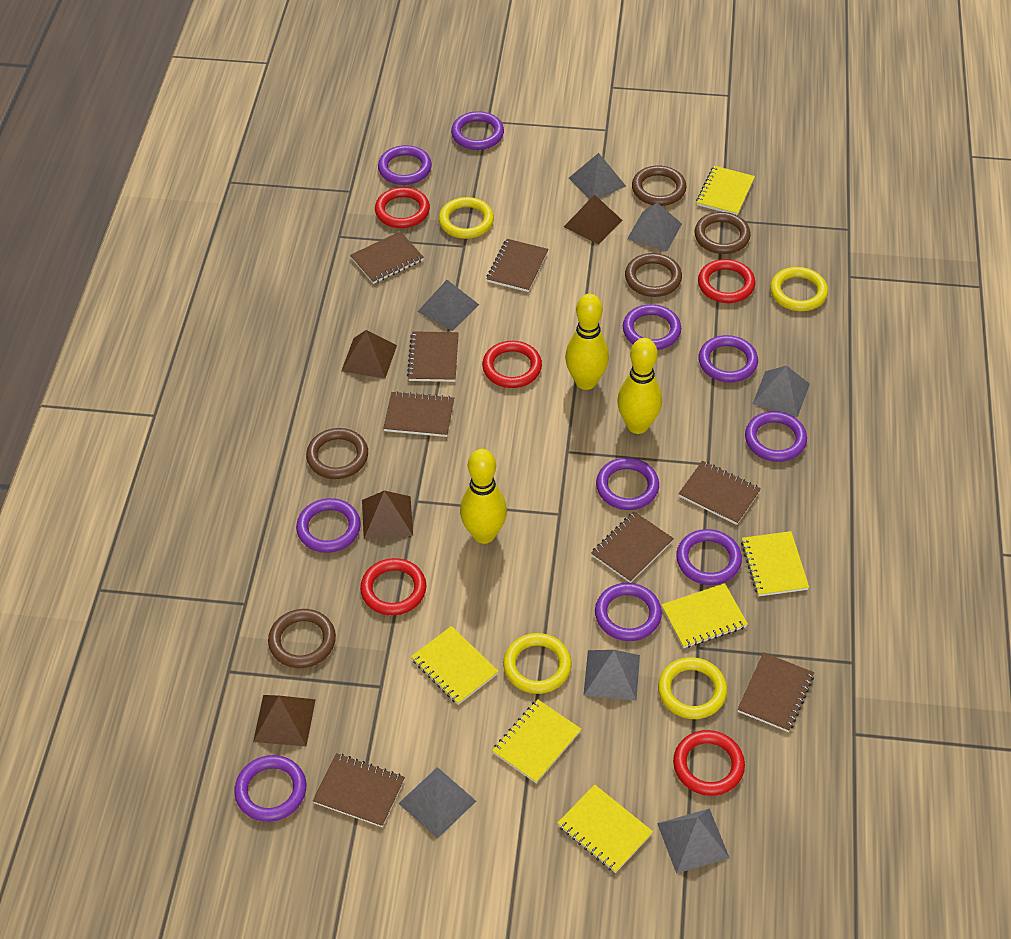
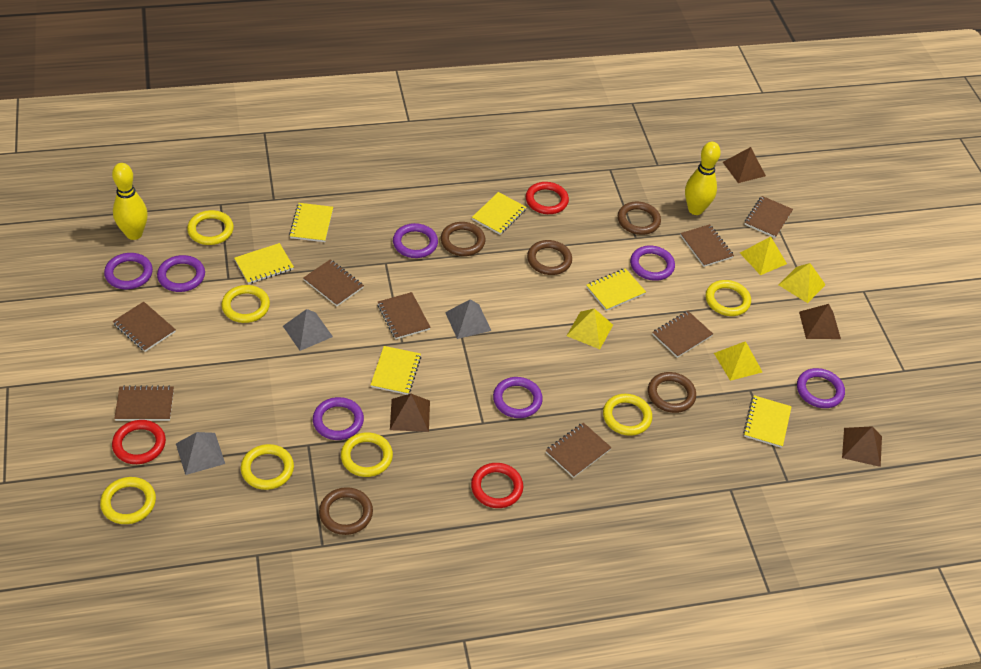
grey pyramid: 7 -> 3
purple ring: 10 -> 7
red ring: 5 -> 3
yellow bowling pin: 3 -> 2
yellow pyramid: 0 -> 4
yellow ring: 4 -> 7

